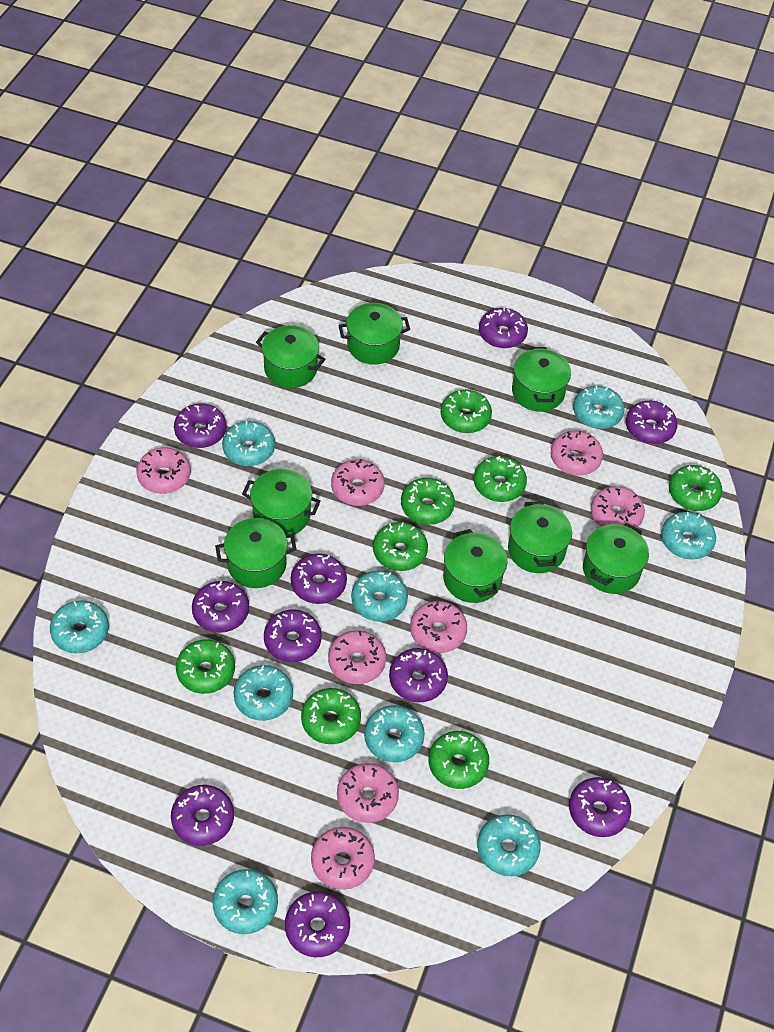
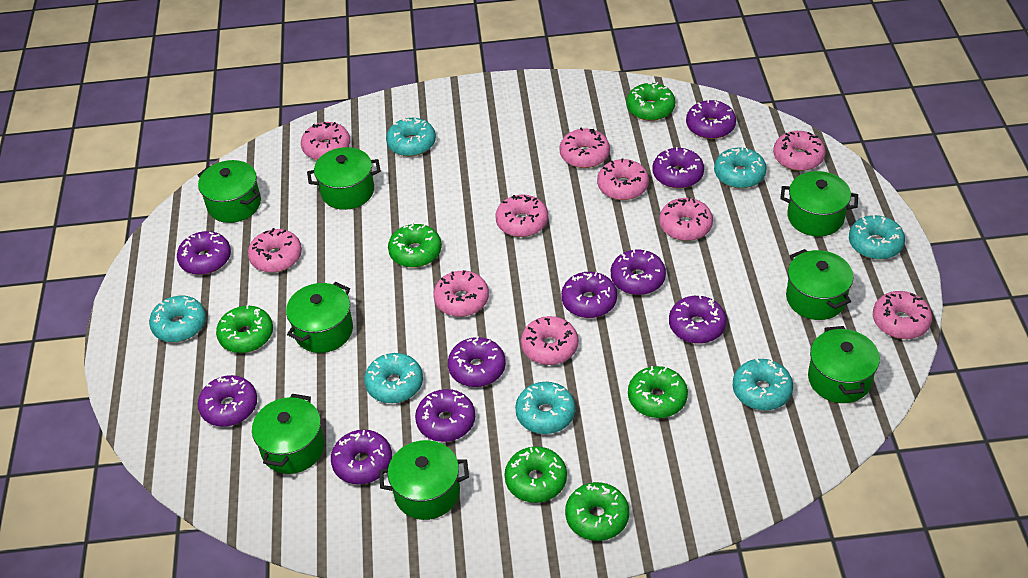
green donut: 8 -> 6
pink donut: 8 -> 10
turquoise donut: 9 -> 7

